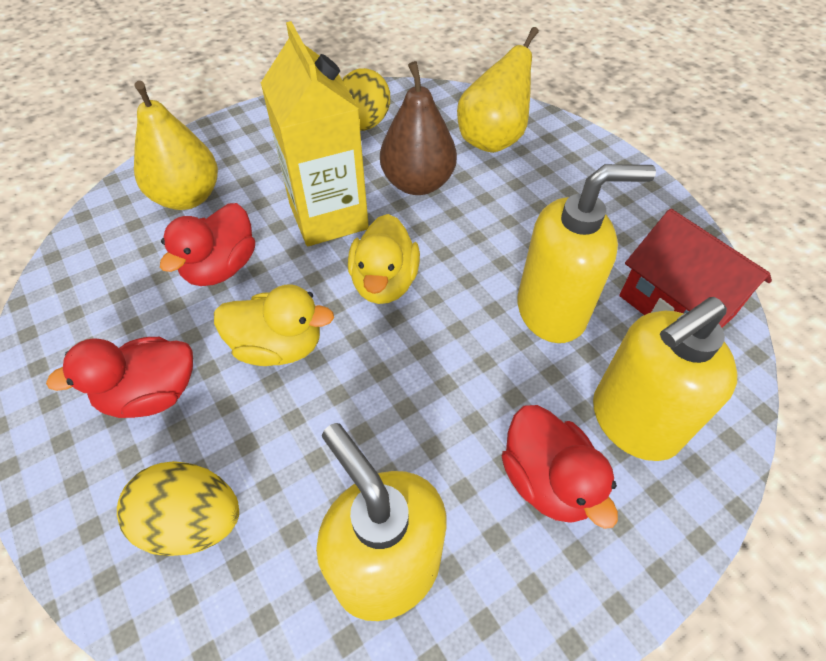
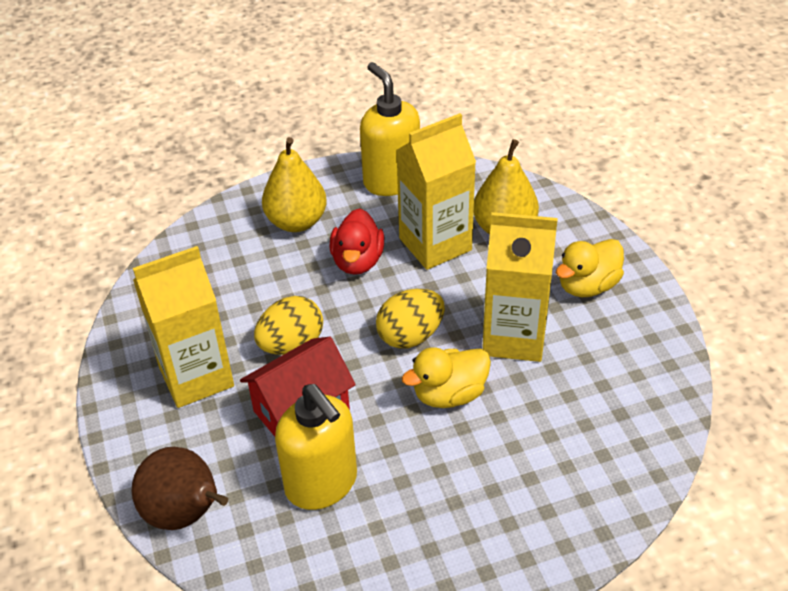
red duck: 3 -> 1
yellow carton: 1 -> 3
yellow soap dispenser: 3 -> 2

